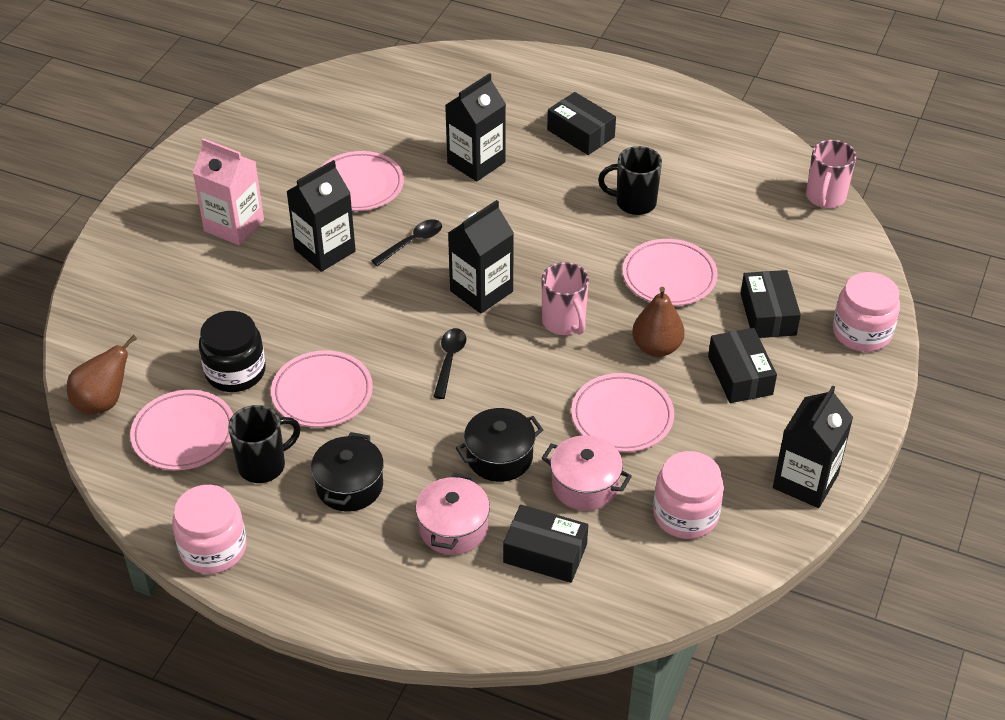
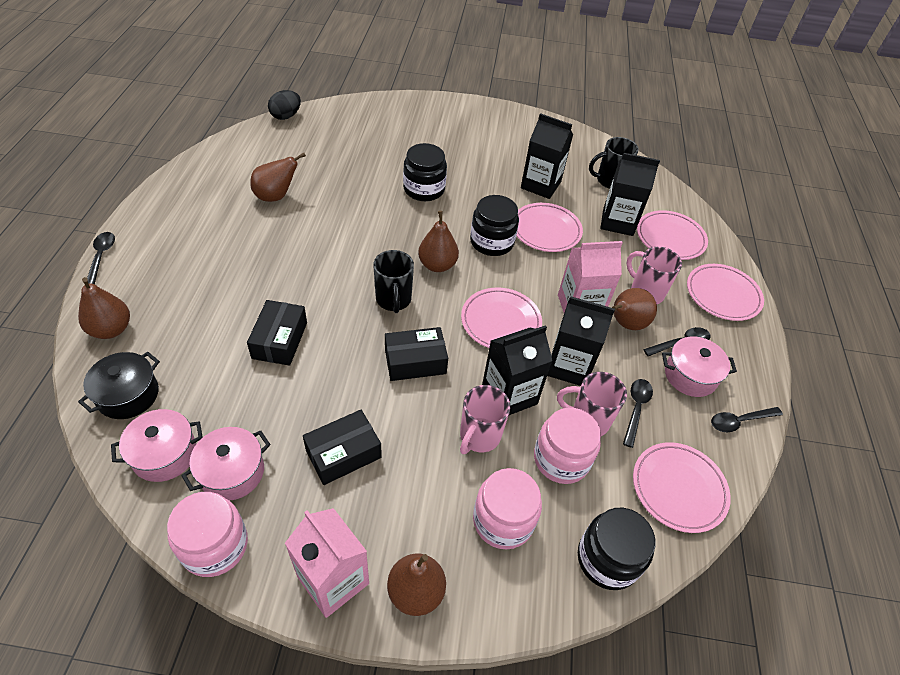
black box: 4 -> 3
black egg: 0 -> 1
black jar: 1 -> 3
black pot: 2 -> 1
black spoon: 2 -> 4
brown pear: 2 -> 5
pink carton: 1 -> 2
pink mug: 2 -> 3
pink pot: 2 -> 3

